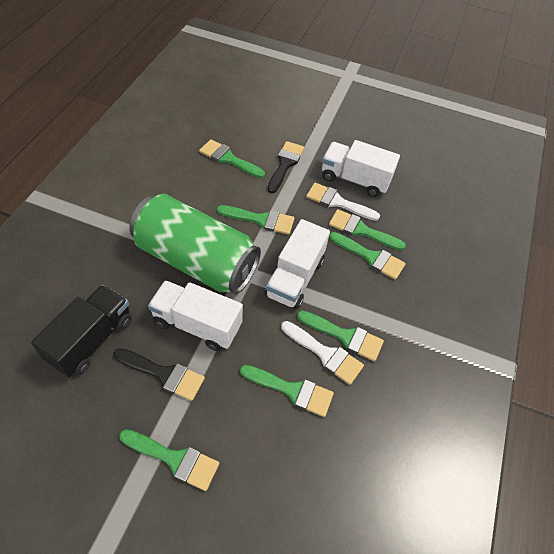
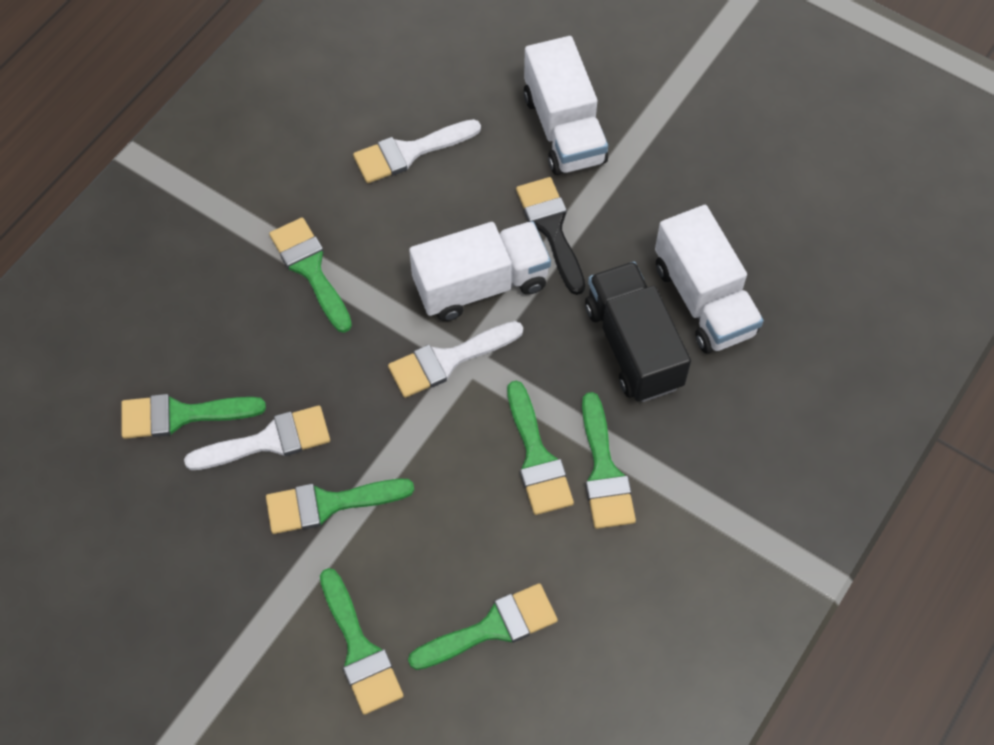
black brush: 2 -> 1
green can: 1 -> 0
white brush: 2 -> 3

